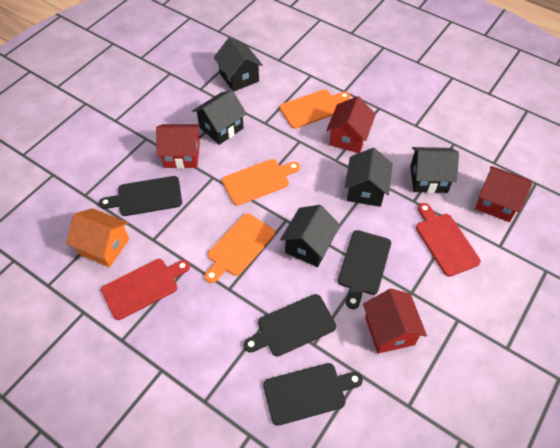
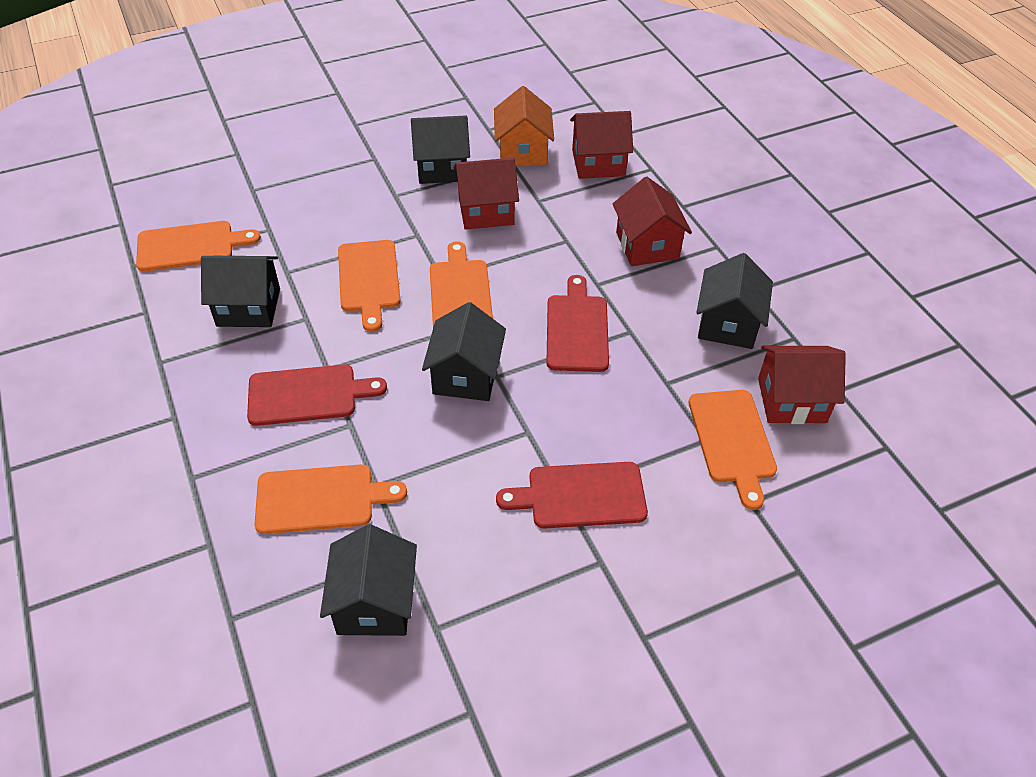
black cutting board: 4 -> 0
orange cutting board: 3 -> 5
red cutting board: 2 -> 3

